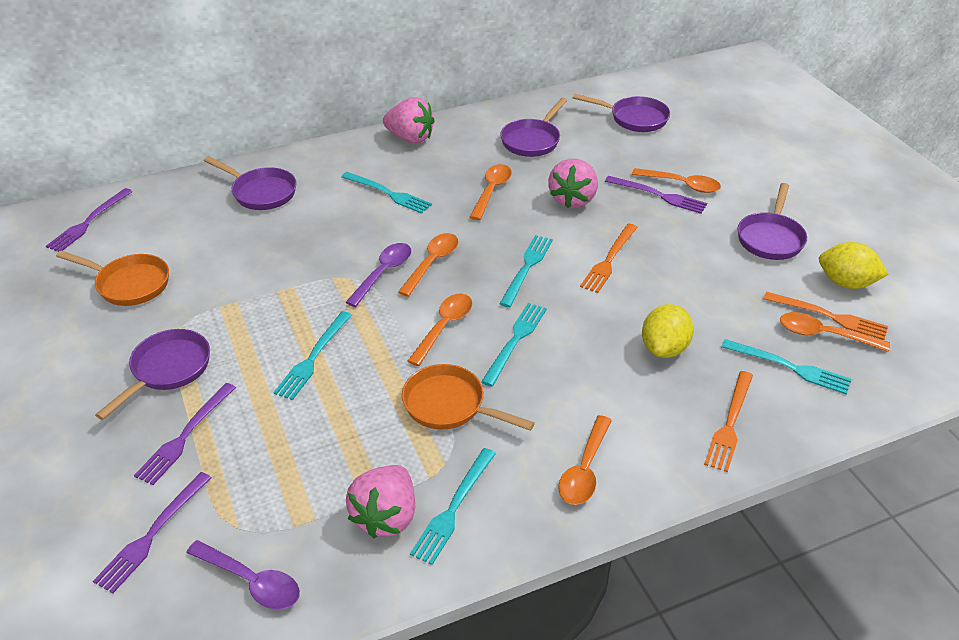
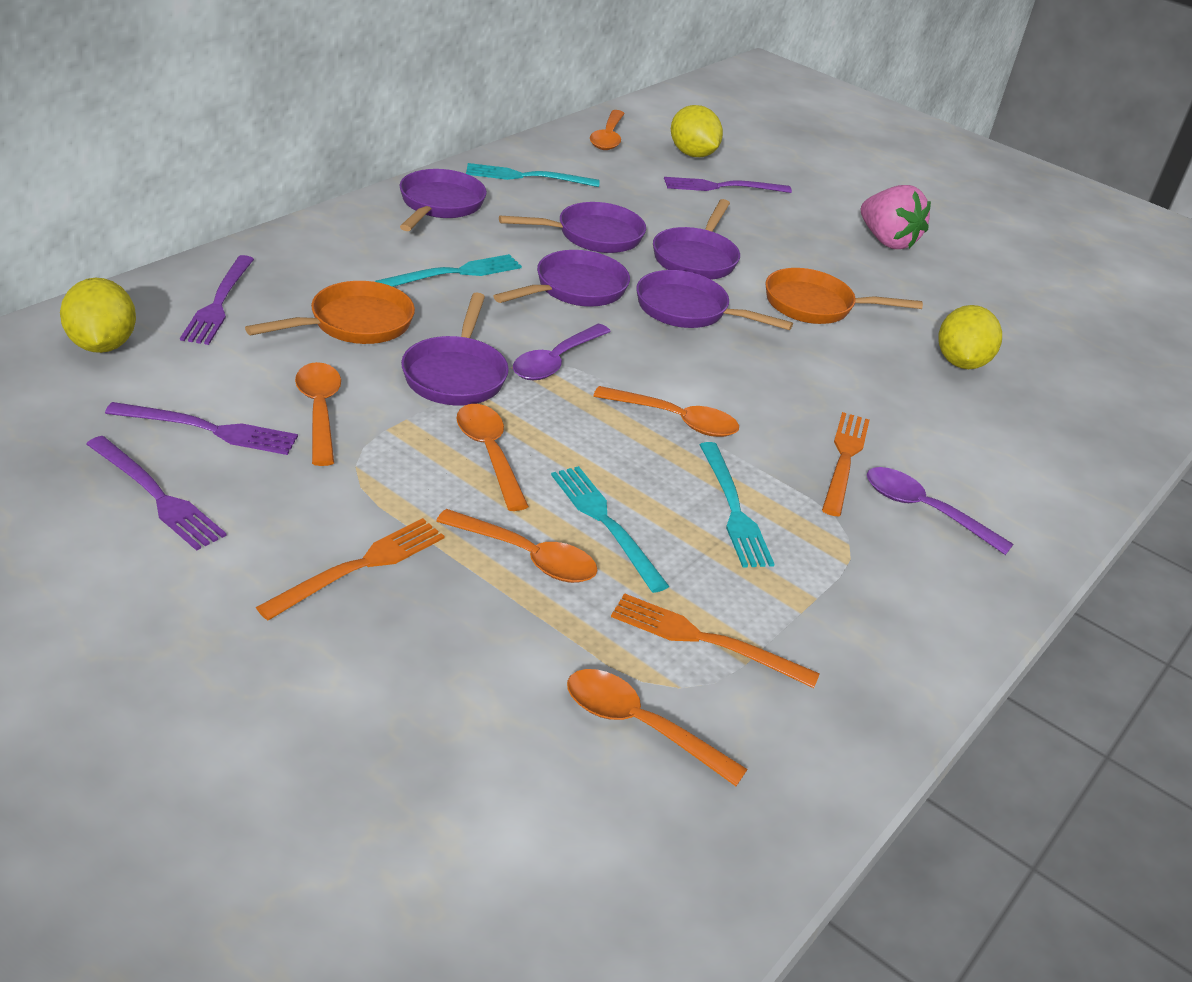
pink strawberry: 3 -> 1
purple pan: 5 -> 6
turquoise fork: 6 -> 4
yellow lemon: 2 -> 3

